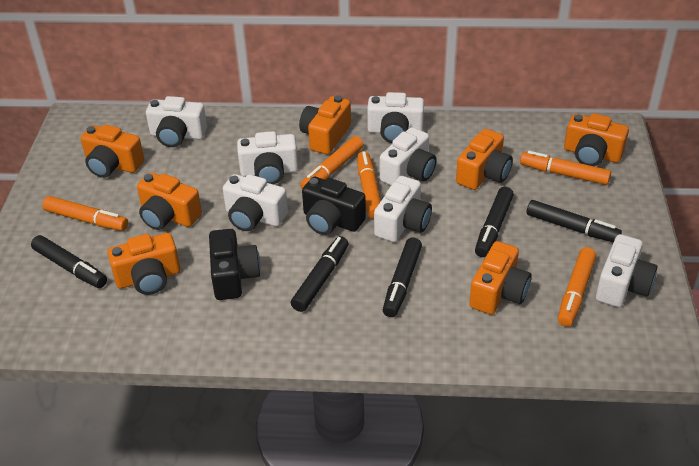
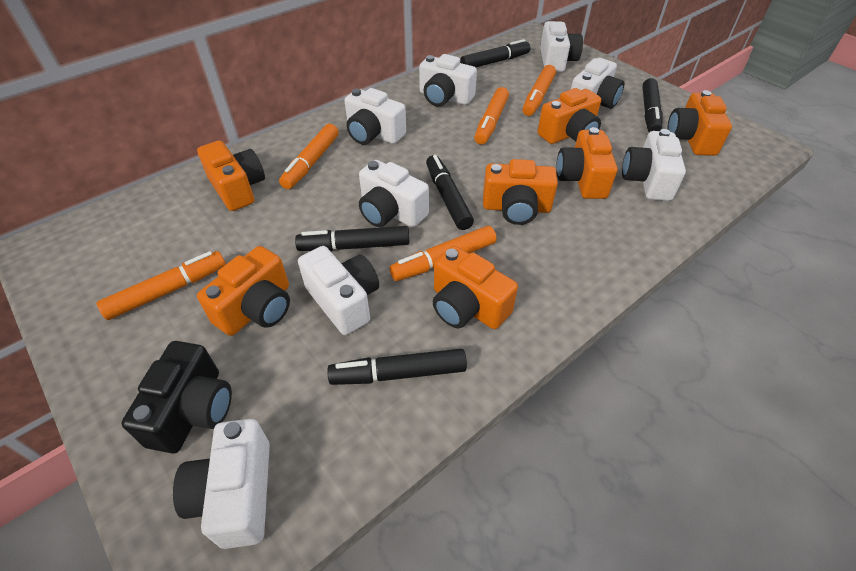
black camera: 2 -> 1
white camera: 7 -> 8

